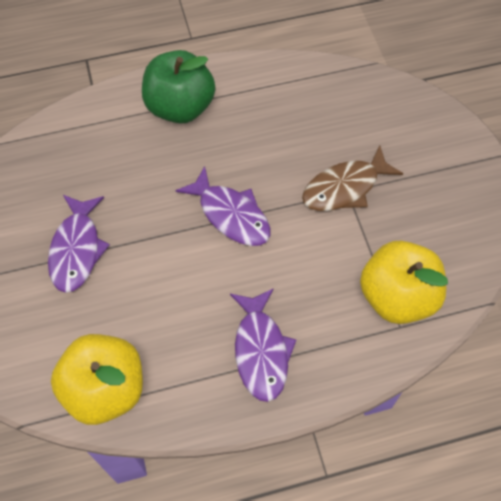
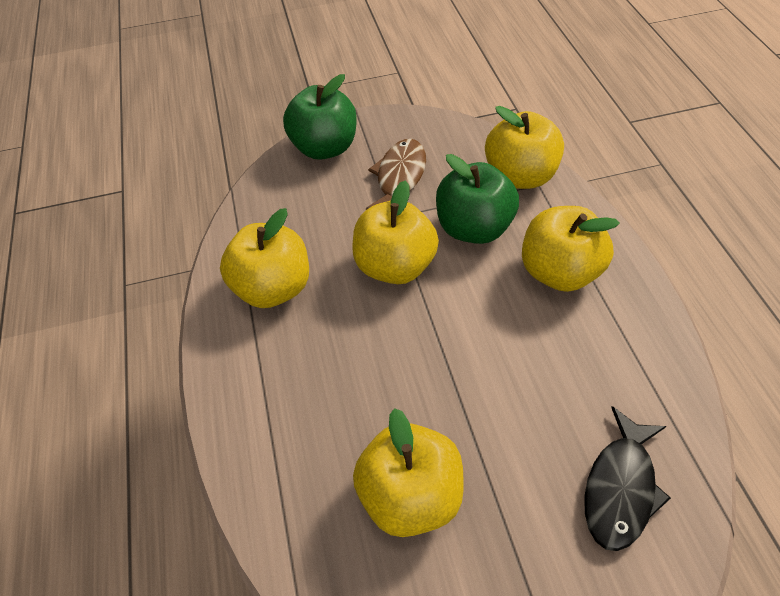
black fish: 0 -> 1
green apple: 1 -> 2
purple fish: 3 -> 0
yellow apple: 2 -> 5

